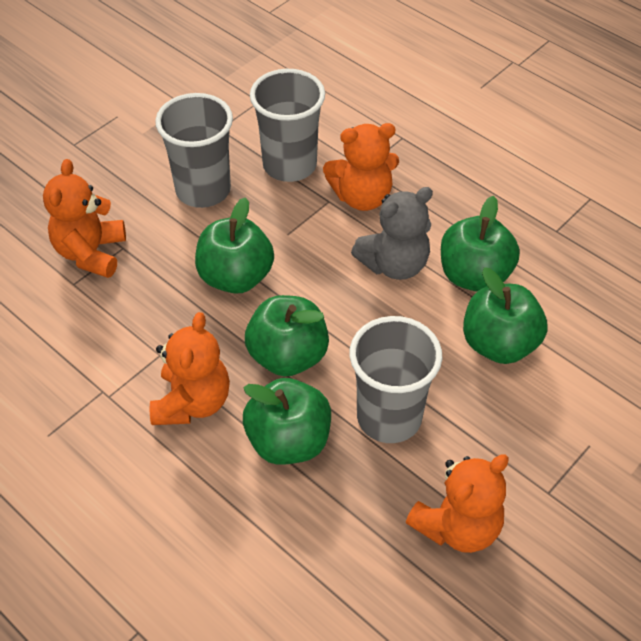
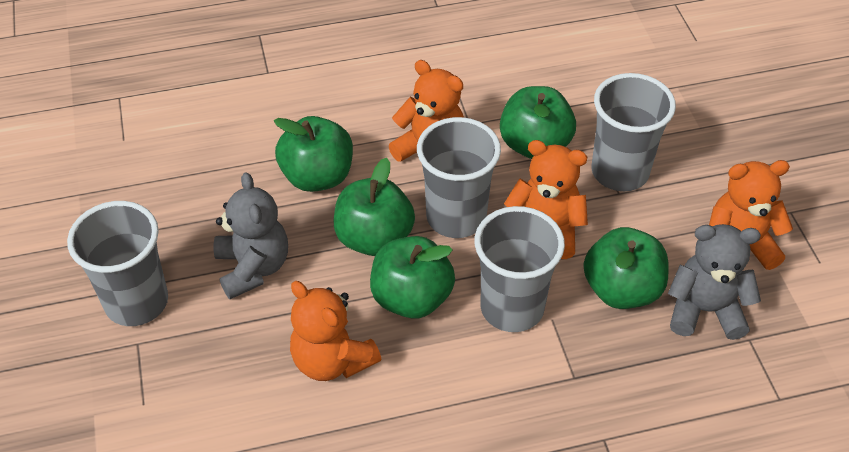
grey cup: 3 -> 4
grey teddy bear: 1 -> 2

